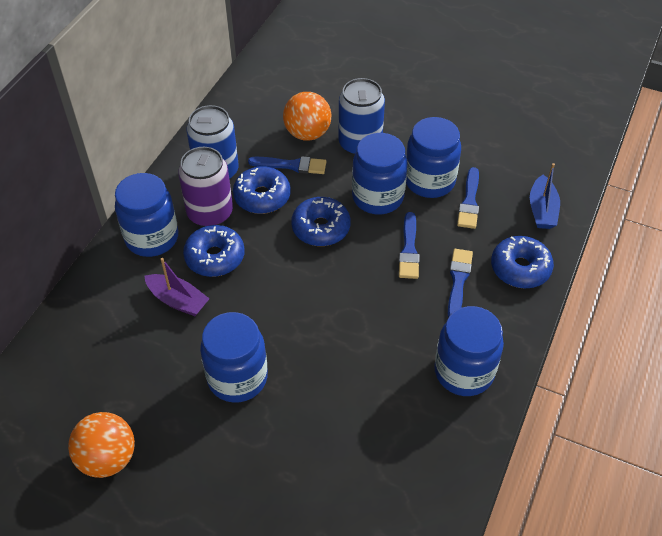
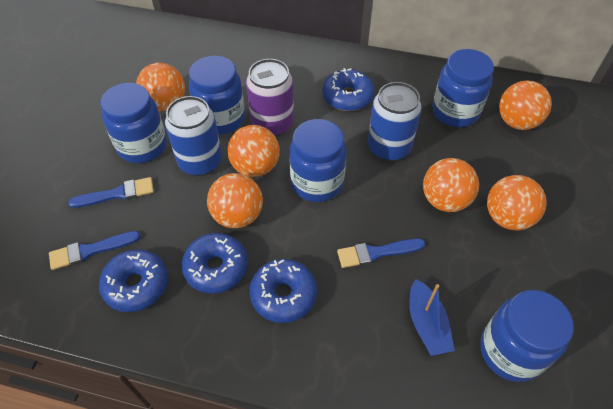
blue brush: 4 -> 3
orange ball: 2 -> 6
purple boat: 1 -> 0

